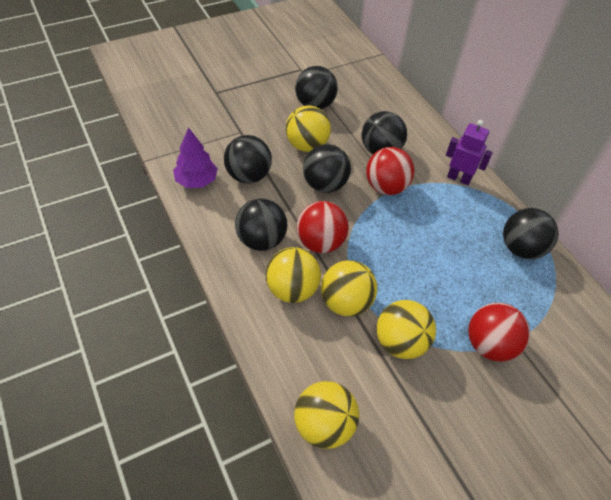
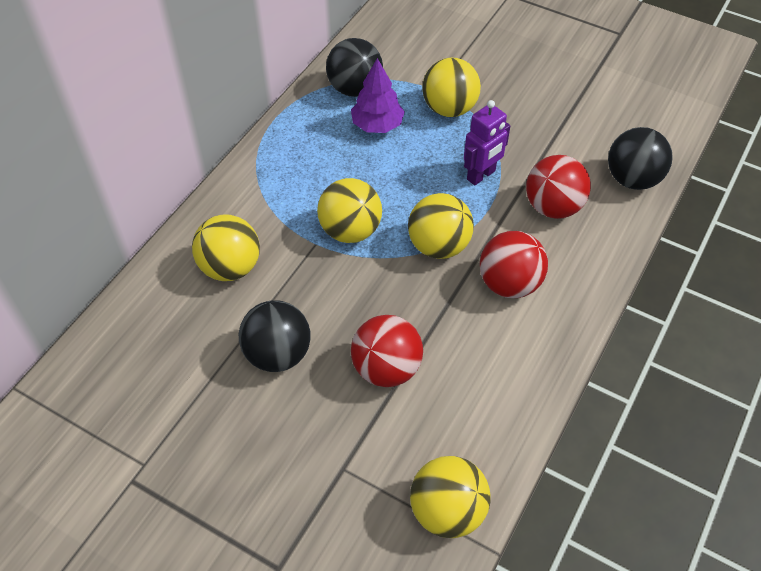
black ball: 6 -> 3

